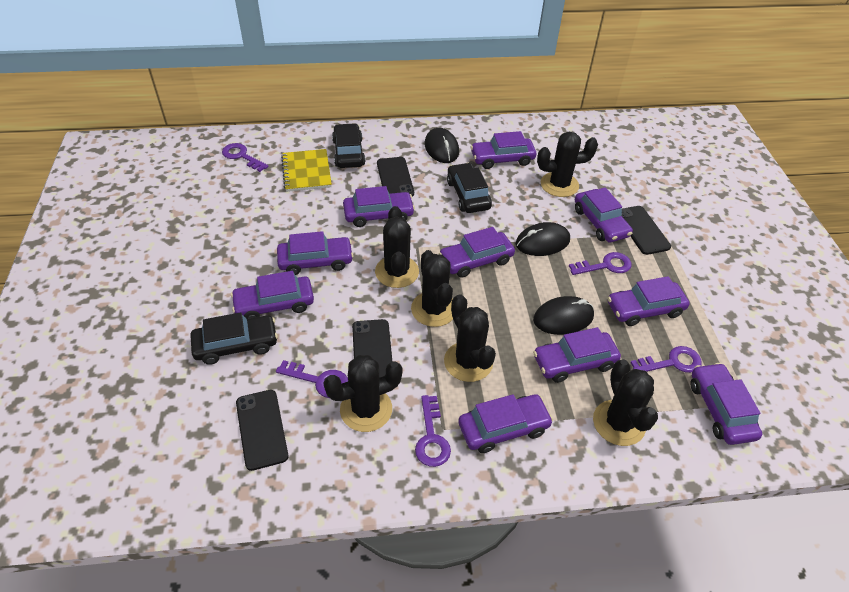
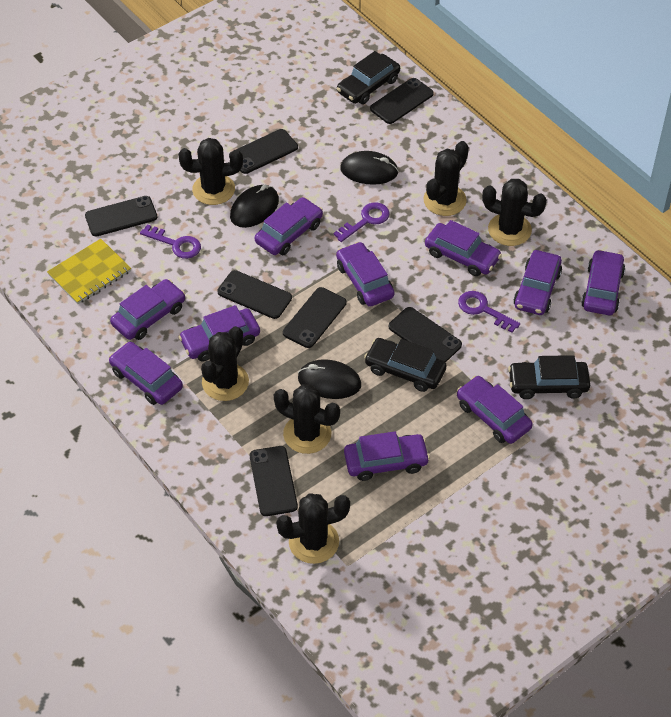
black phone: 4 -> 7
purple key: 5 -> 3

